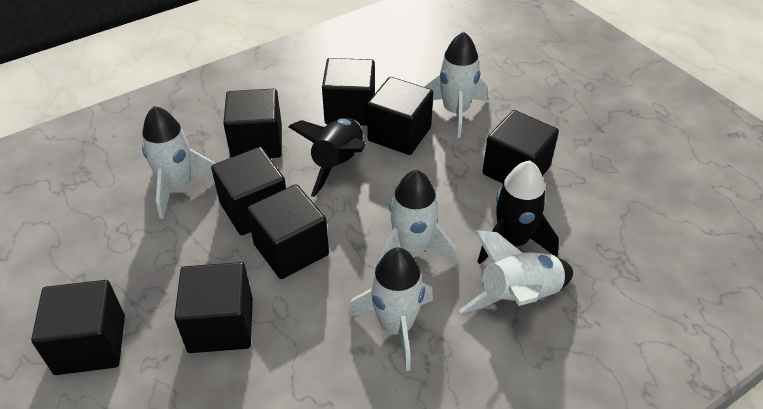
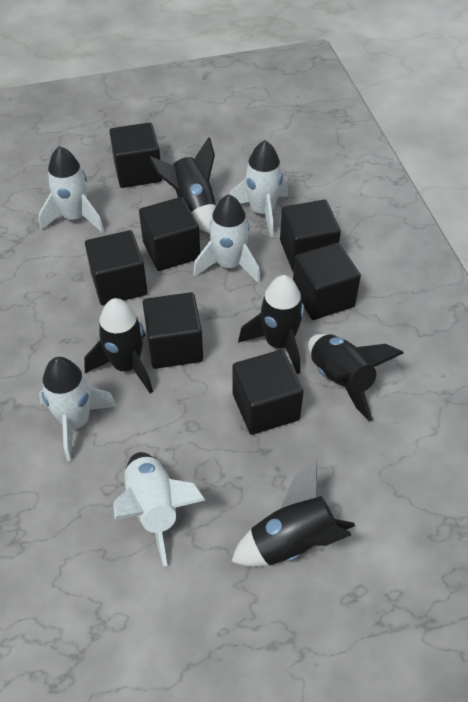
black cube: 8 -> 7
black rocket: 2 -> 5

